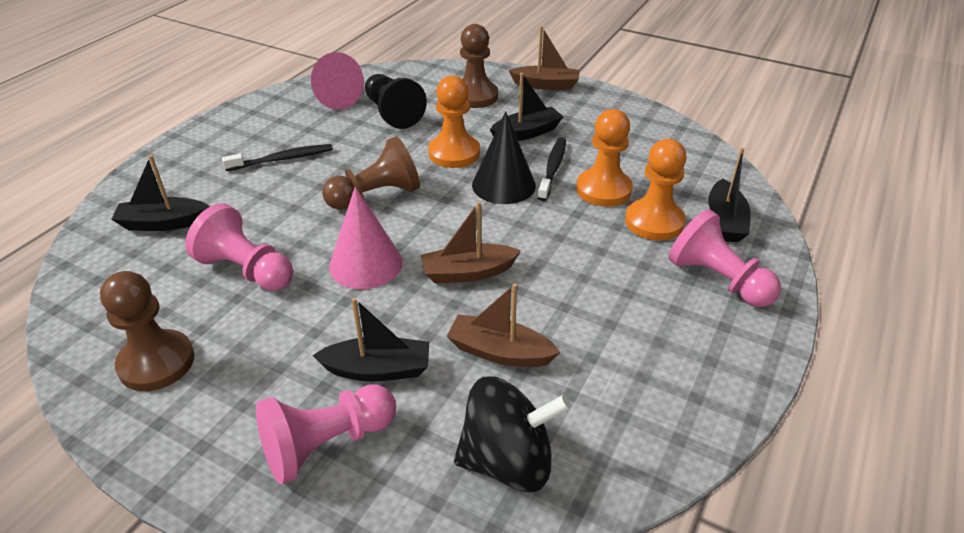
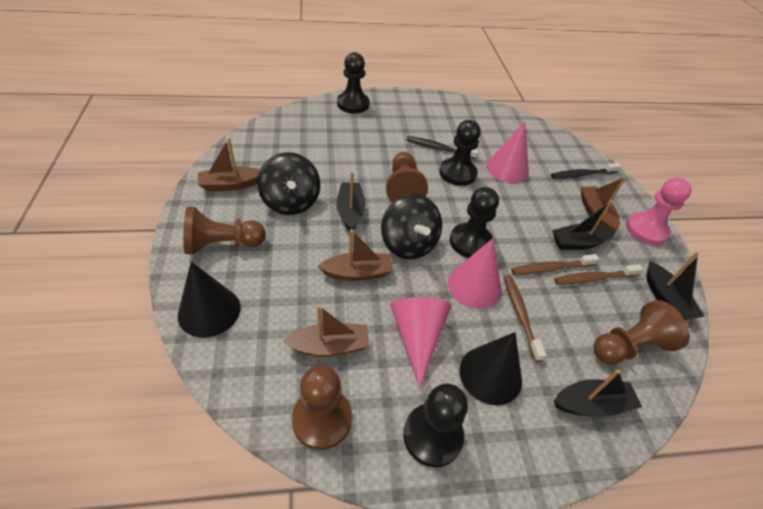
black cone: 1 -> 2
black pawn: 1 -> 4
black spinning top: 1 -> 2
brown boat: 3 -> 4
brown pawn: 3 -> 4
brown toothbrush: 0 -> 3
orange pawn: 3 -> 0
pink cone: 2 -> 3
pink pawn: 3 -> 1

